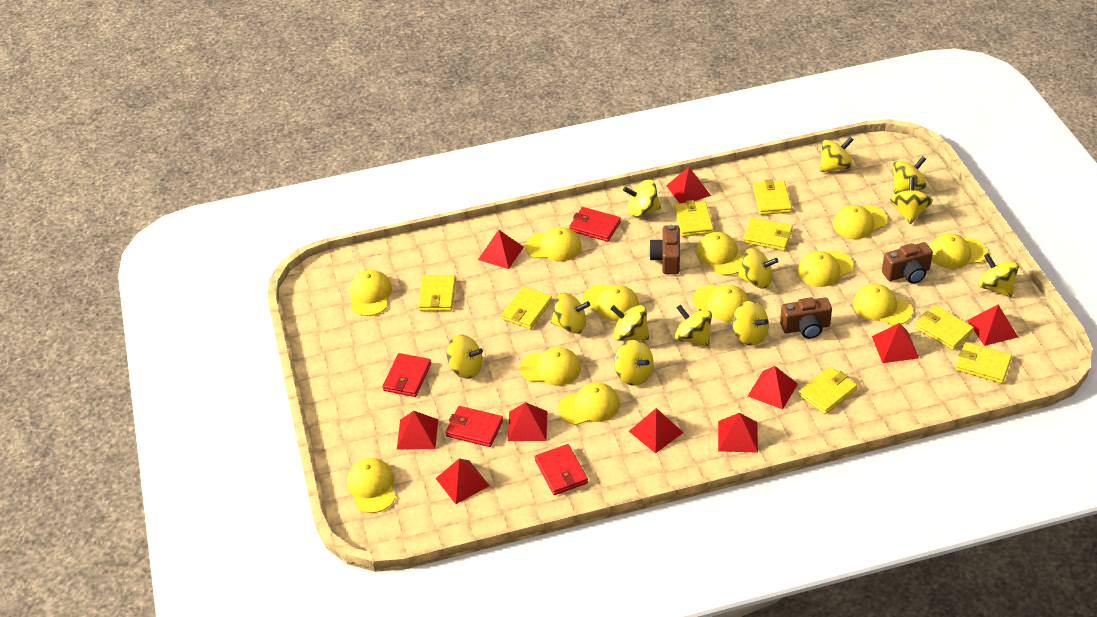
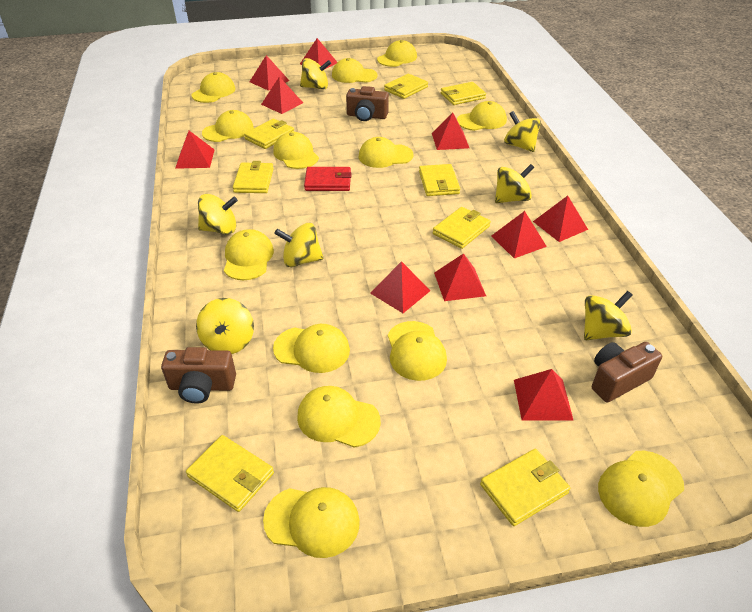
red wallet: 4 -> 1
yellow cap: 12 -> 13
yellow spinning top: 12 -> 7

